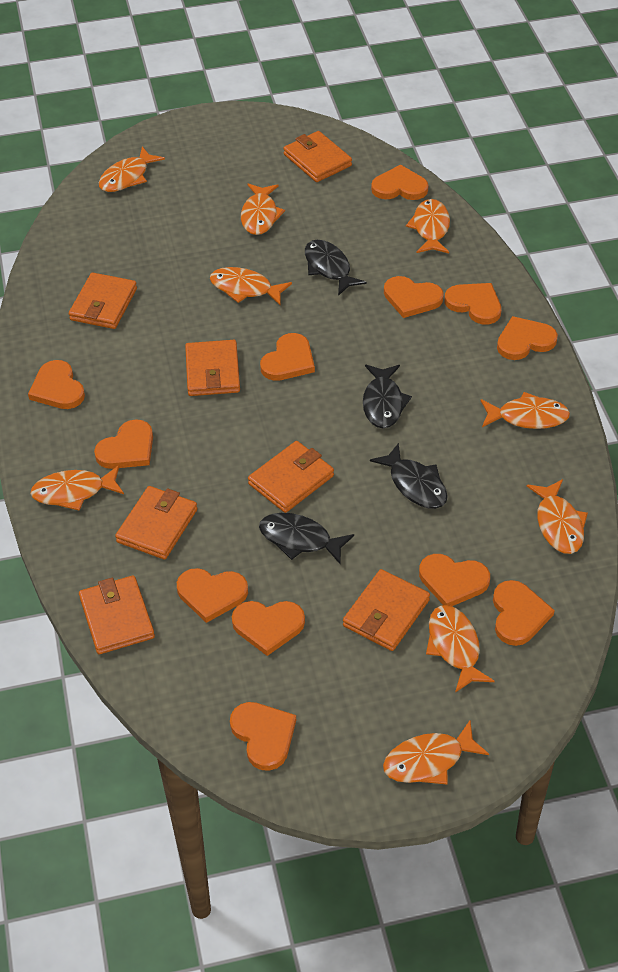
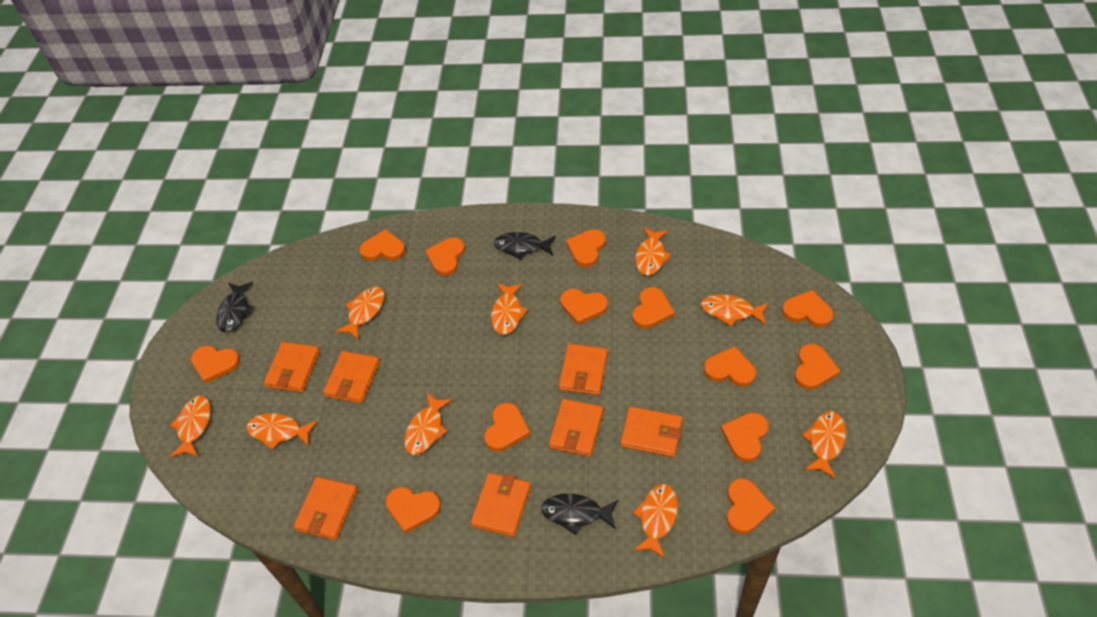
black fish: 4 -> 3
orange heart: 12 -> 13

